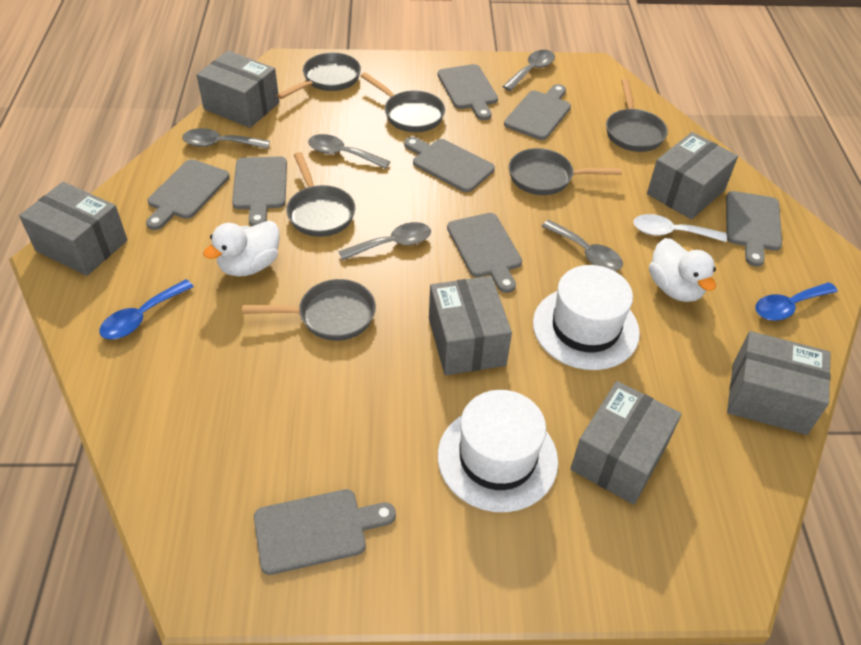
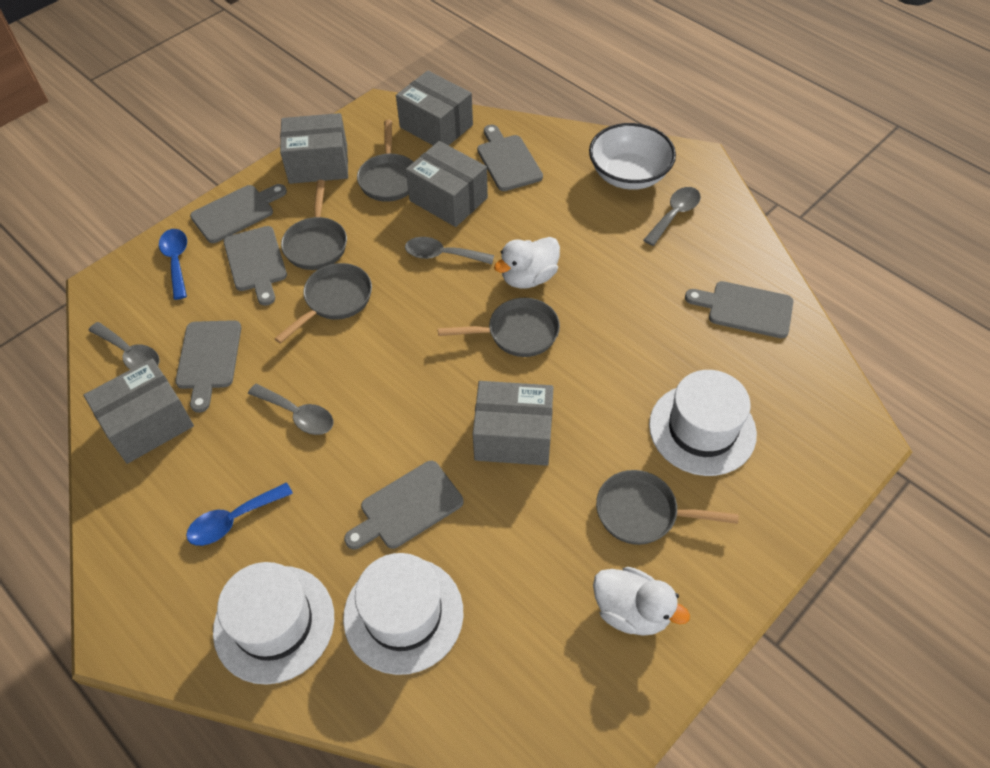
grey box: 6 -> 5
grey cutting board: 8 -> 6
grey pan: 6 -> 5
grey spoon: 5 -> 4
white bowl: 0 -> 1
white hat: 2 -> 3
white spoon: 1 -> 0

